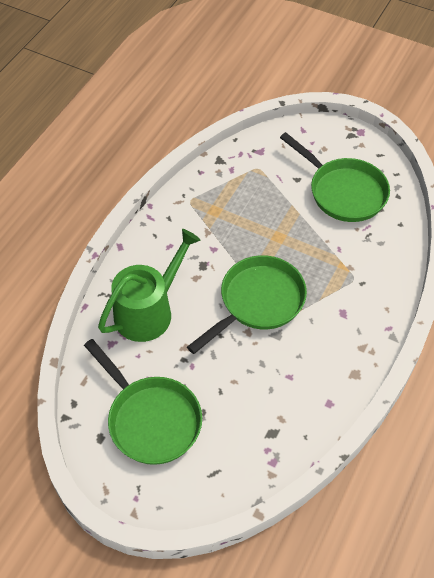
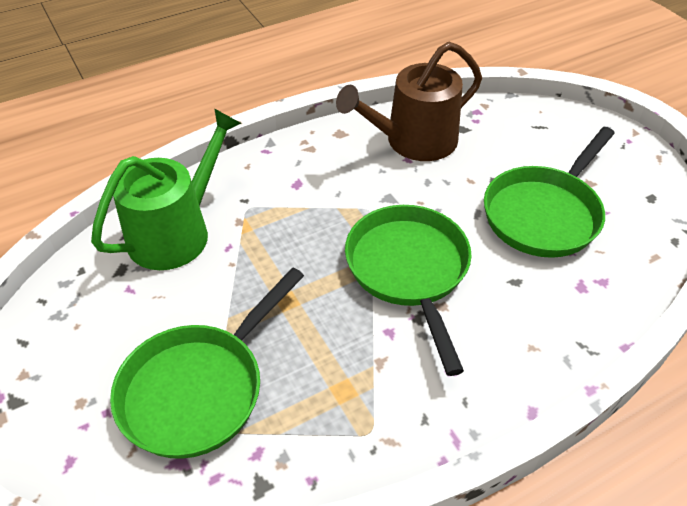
brown watering can: 0 -> 1

